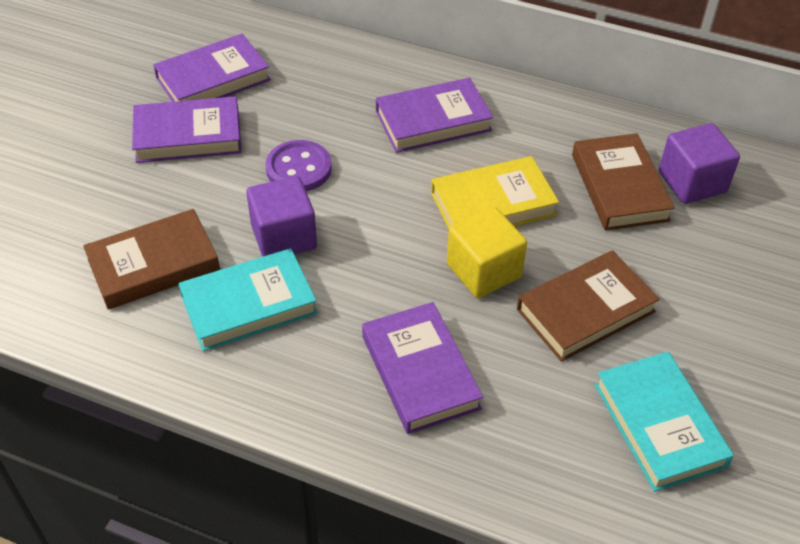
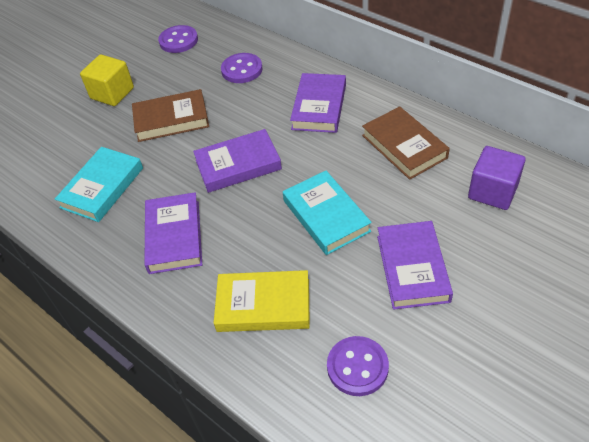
brown book: 3 -> 2
purple button: 1 -> 3
purple cube: 2 -> 1

